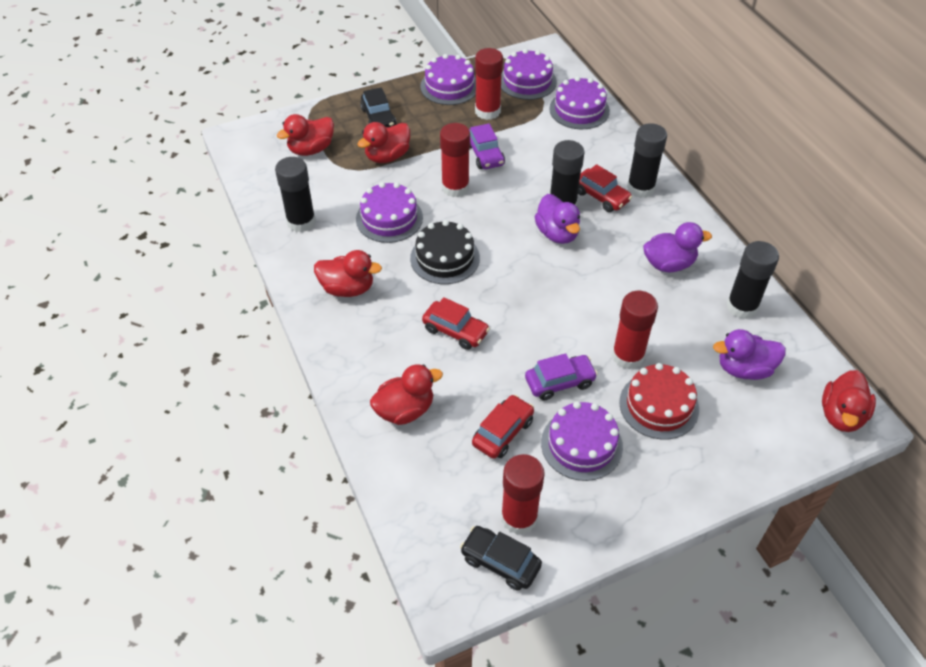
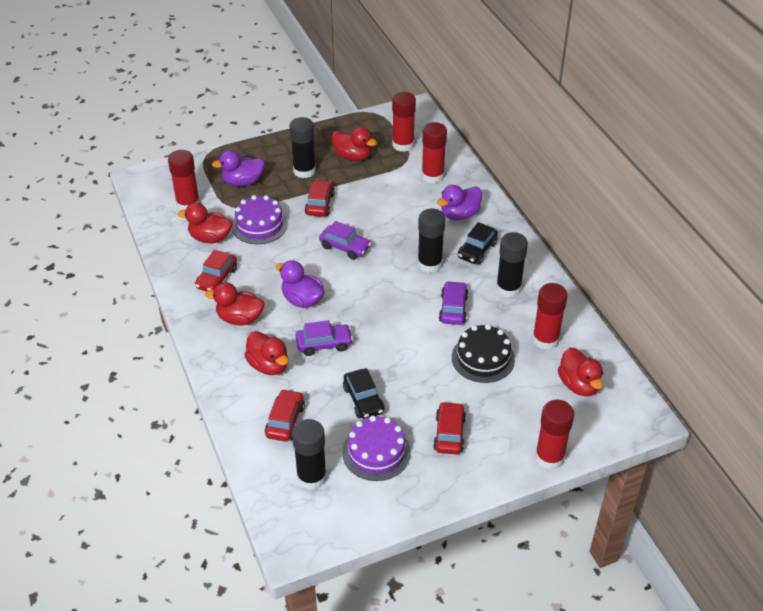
purple cake: 5 -> 2
purple car: 2 -> 3
red cake: 1 -> 0
red car: 3 -> 4
red glue stick: 4 -> 5

